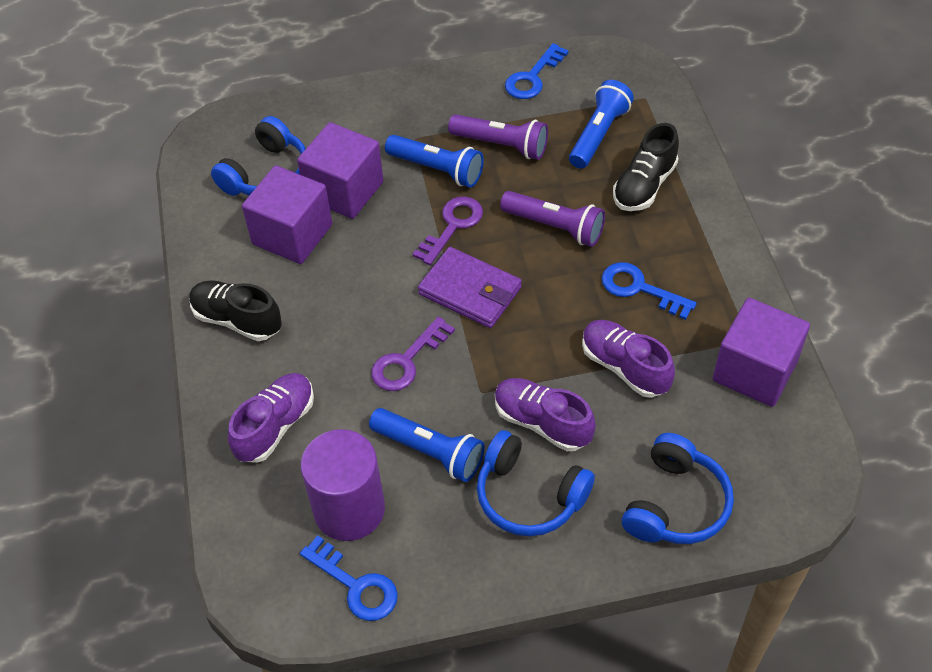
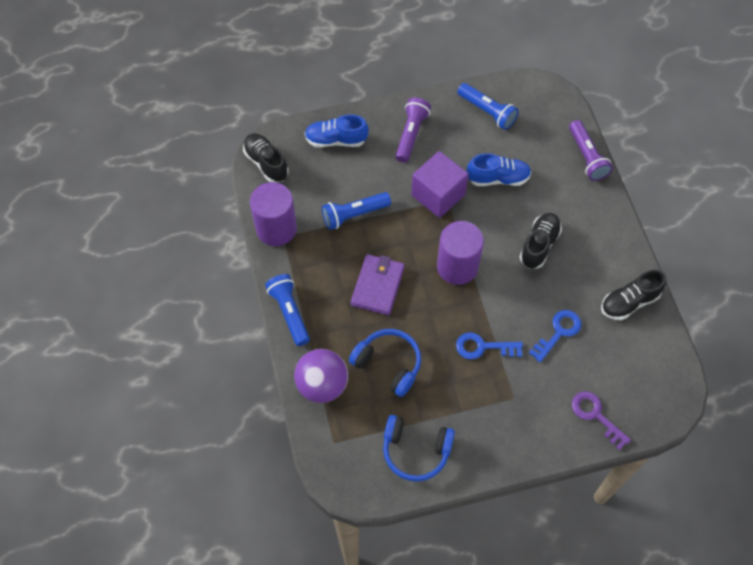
black shoe: 2 -> 3
blue headphones: 3 -> 2
blue key: 3 -> 2
blue shoe: 0 -> 2
purple ball: 0 -> 1
purple cube: 3 -> 1
purple cylinder: 1 -> 2
purple key: 2 -> 1
purple shoe: 3 -> 0

